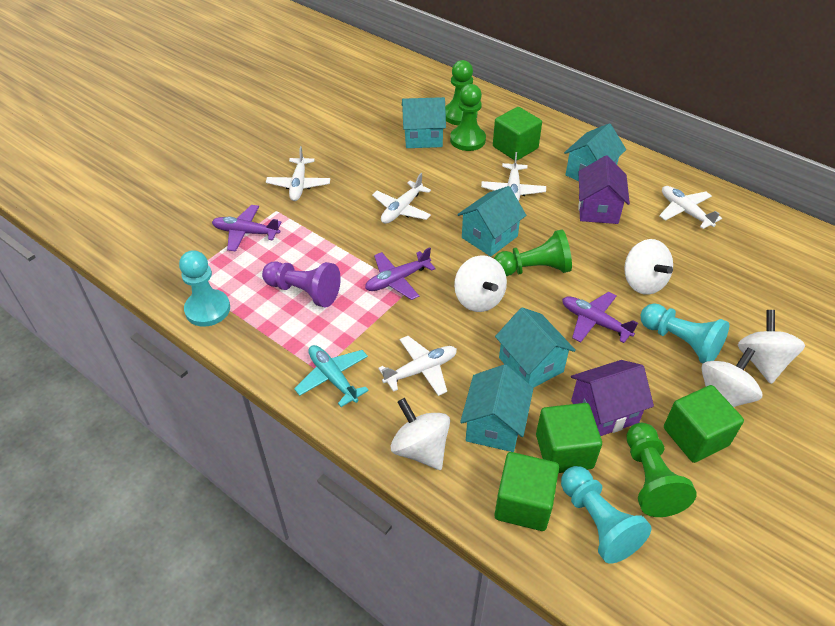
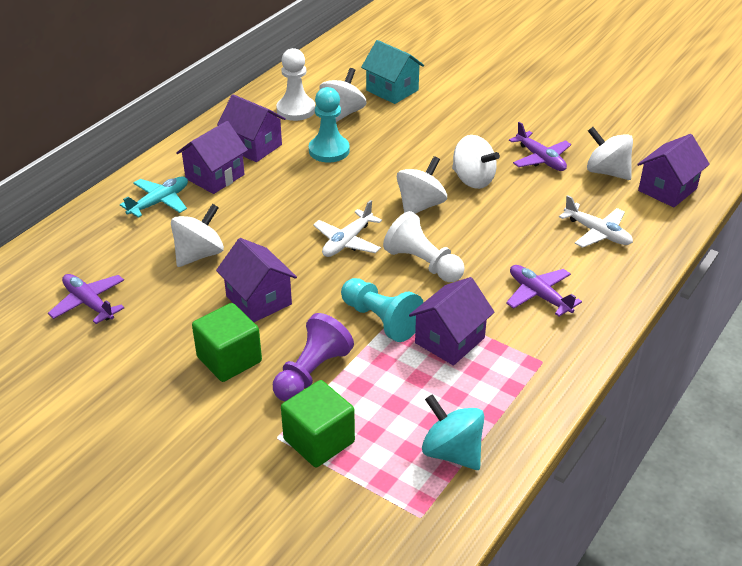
green cube: 4 -> 2
green pawn: 4 -> 0
purple house: 2 -> 5
turquoise house: 5 -> 1
turquoise pawn: 3 -> 2
turquoise spinning top: 0 -> 1
white pawn: 0 -> 2
white plane: 5 -> 2

